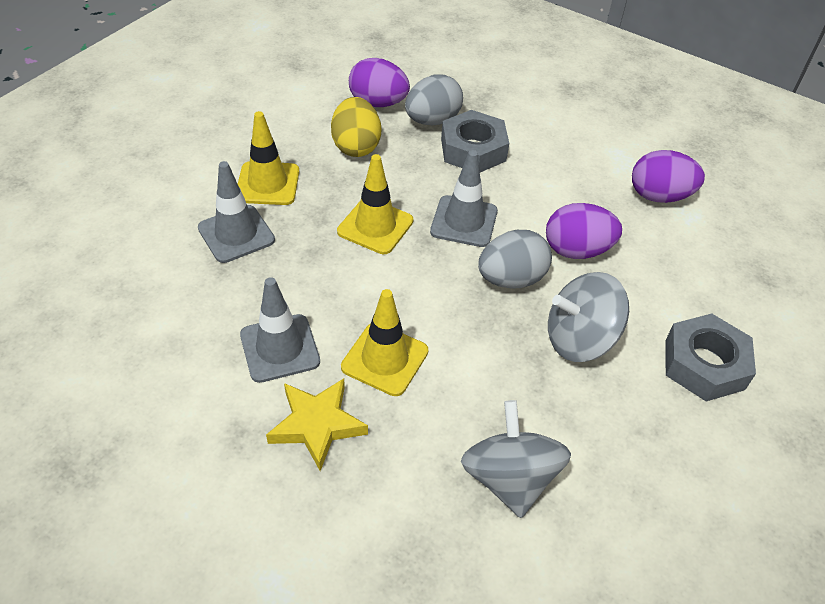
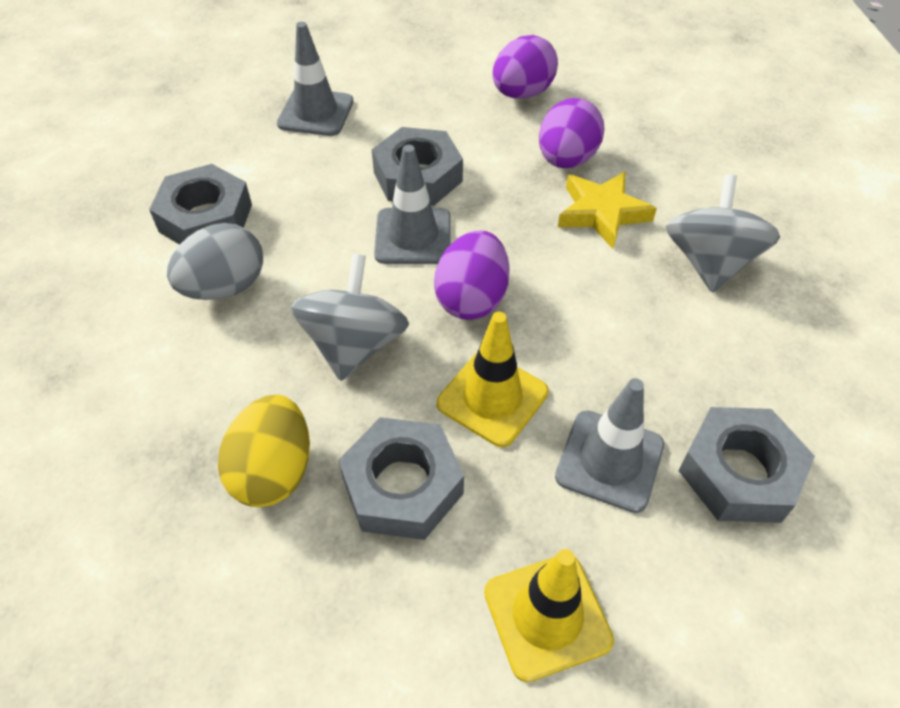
grey egg: 2 -> 1
grey nut: 2 -> 4
yellow traffic cone: 3 -> 2

